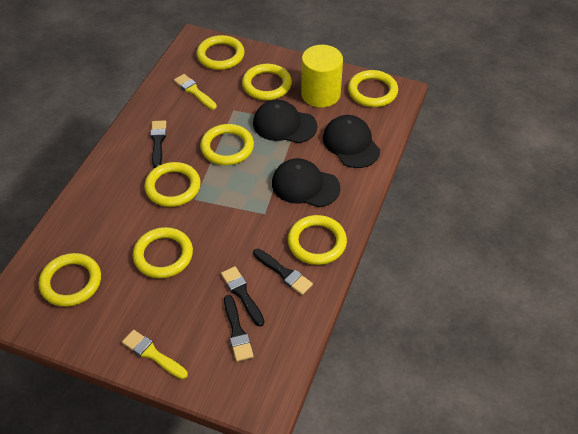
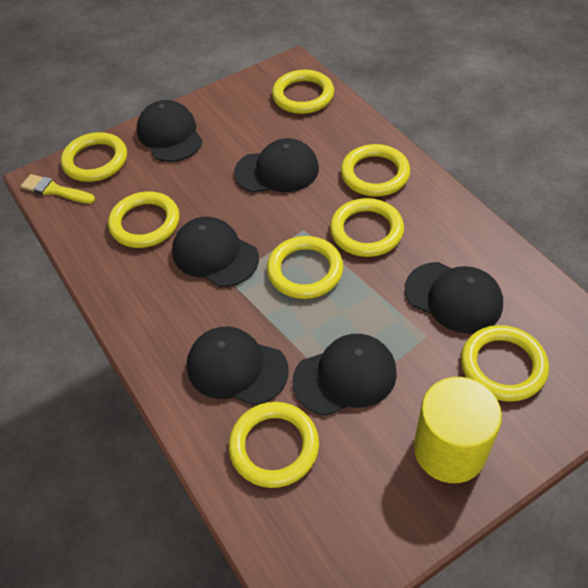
black brush: 4 -> 0
black cap: 3 -> 6
yellow brush: 2 -> 1

